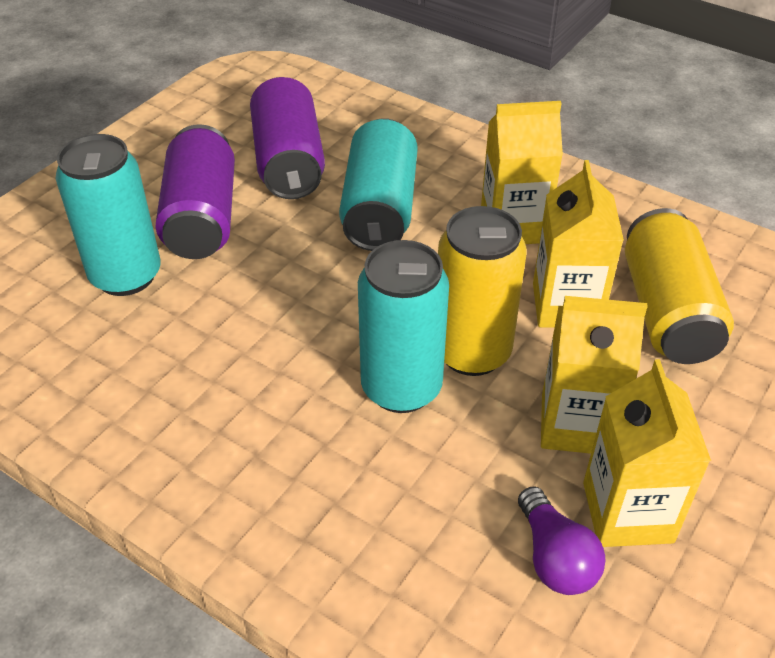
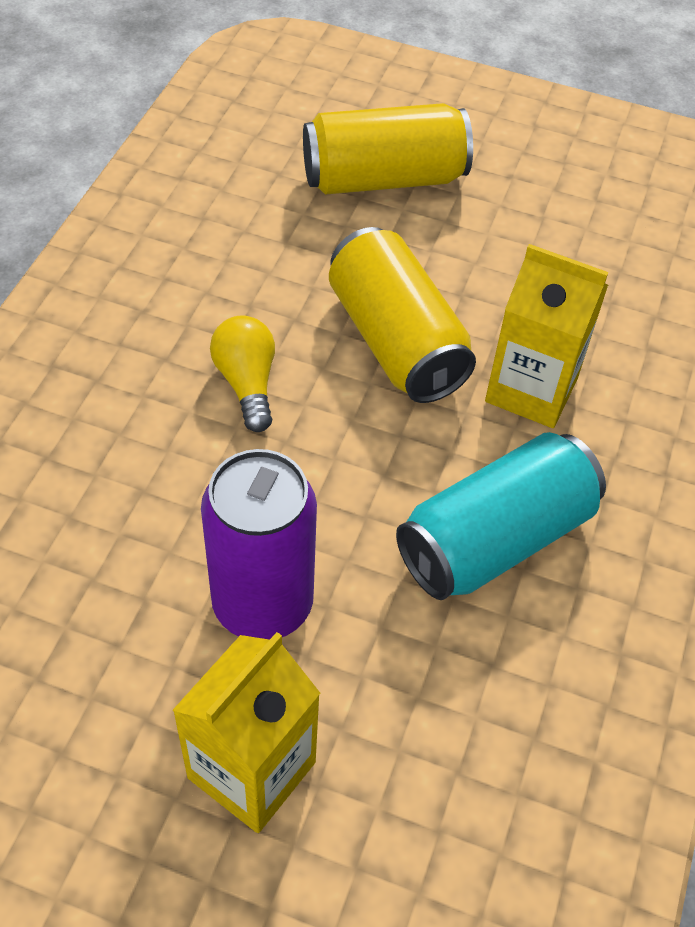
purple can: 2 -> 1
purple light bulb: 1 -> 0
turquoise can: 3 -> 1
yellow carton: 4 -> 2
yellow light bulb: 0 -> 1

